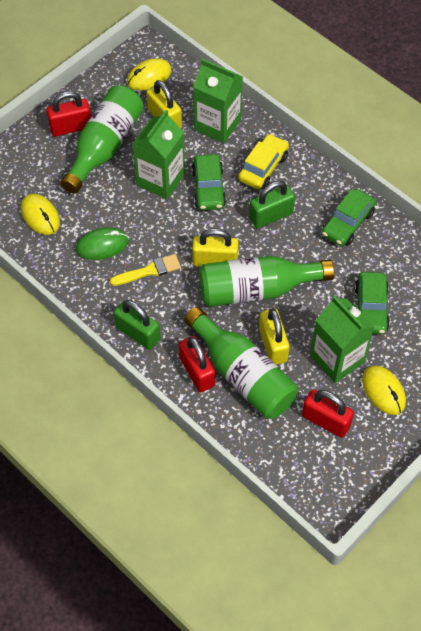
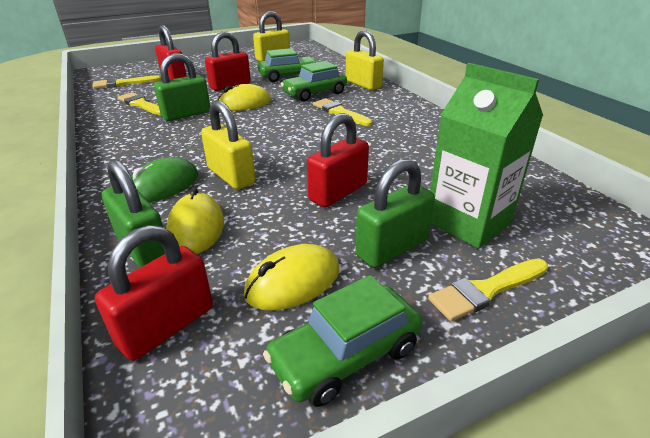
green bottle: 3 -> 0
green carton: 3 -> 1
green padlock: 2 -> 3
red padlock: 3 -> 4
yellow brush: 1 -> 4
yellow car: 1 -> 0

